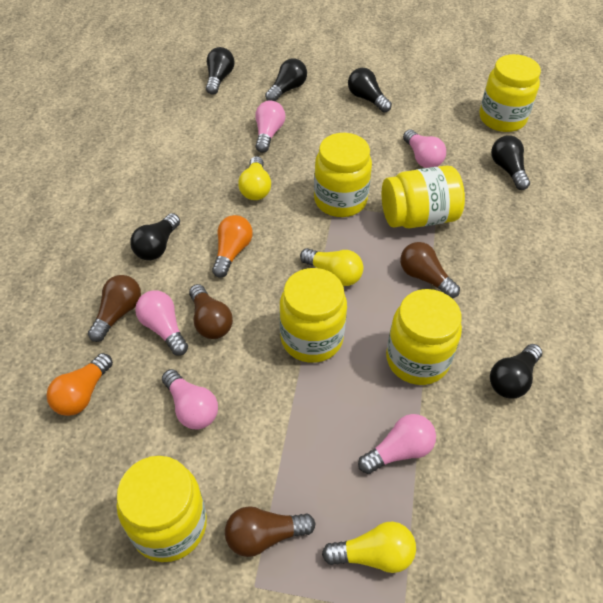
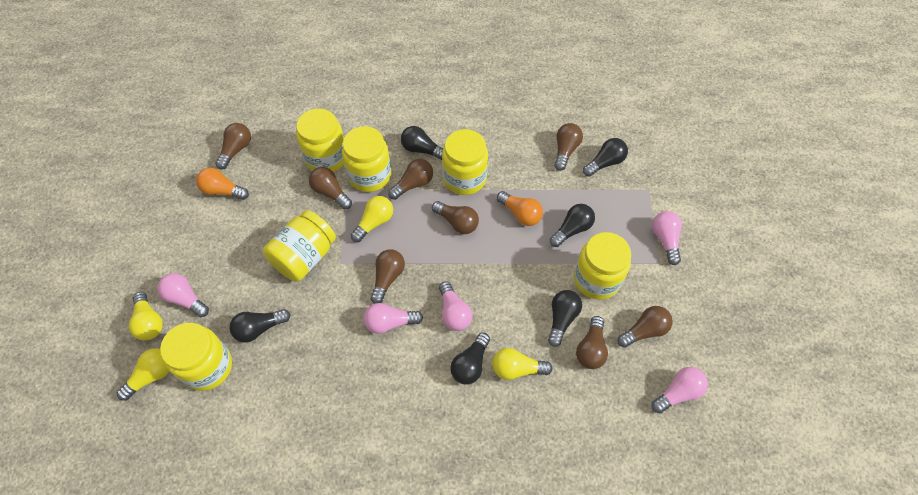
brown light bulb: 4 -> 8
yellow light bulb: 3 -> 4

